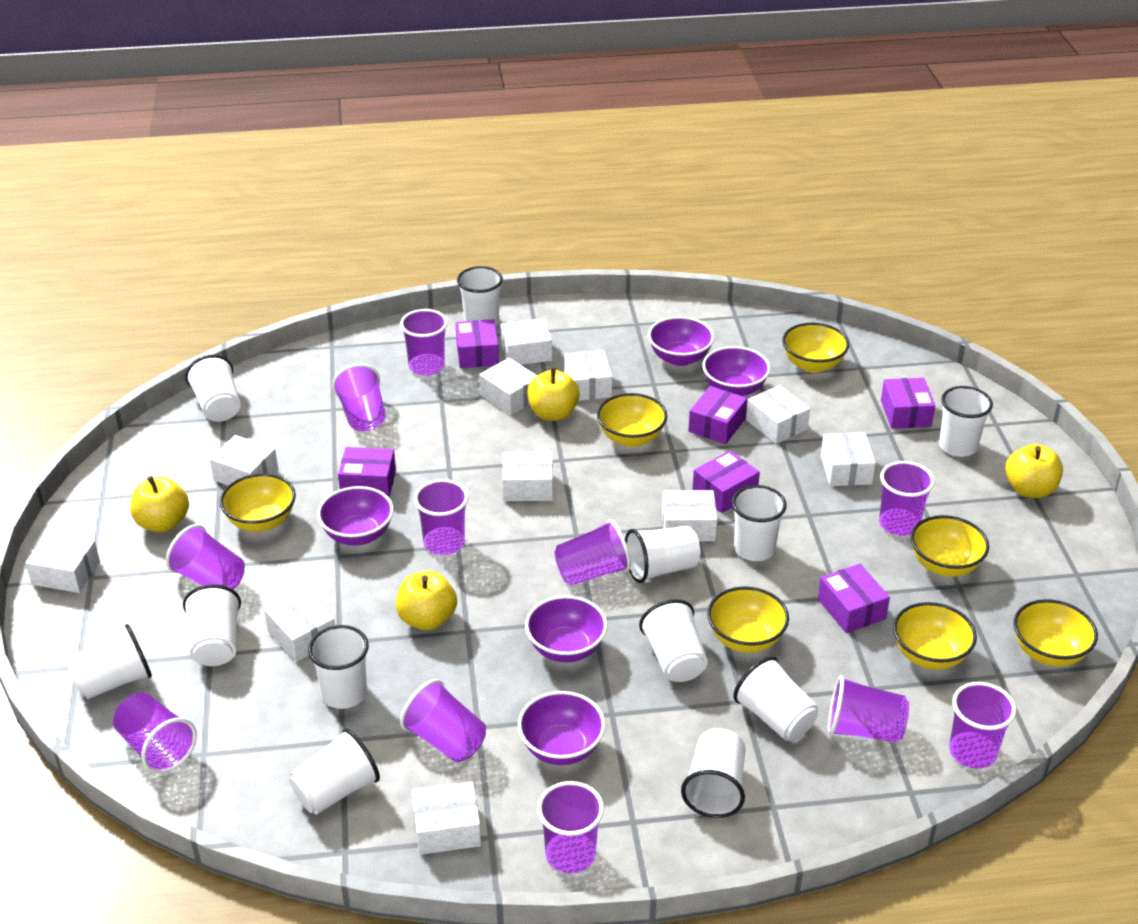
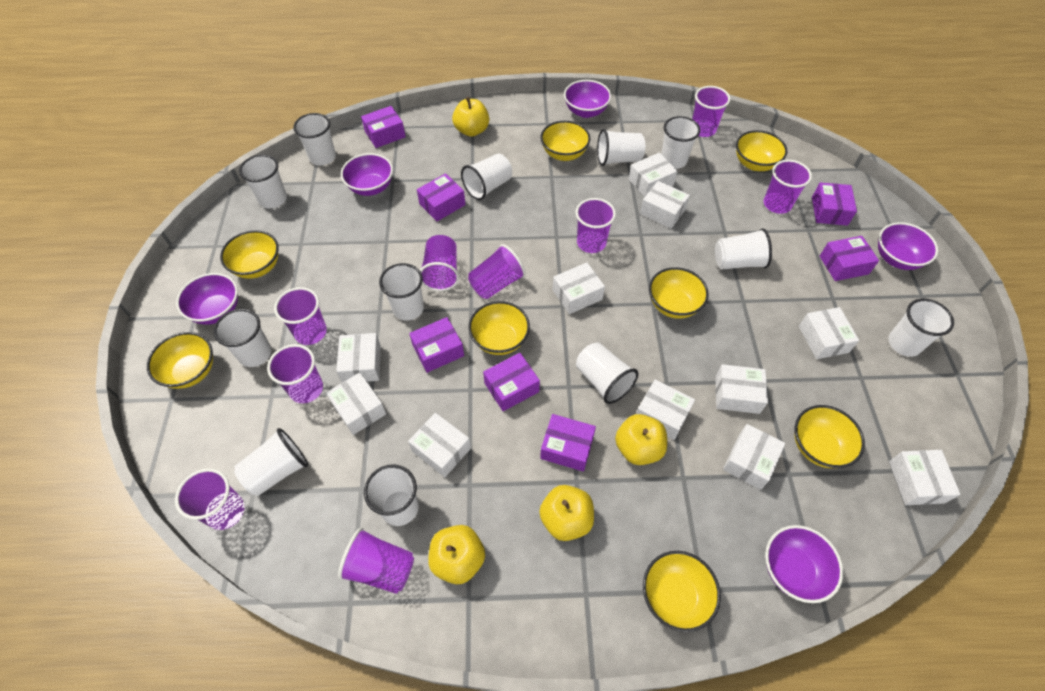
purple box: 6 -> 7
purple cup: 11 -> 9
yellow bowl: 7 -> 8

